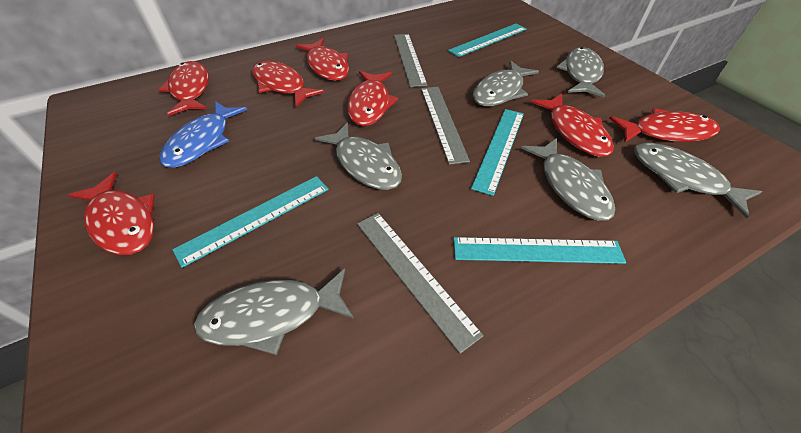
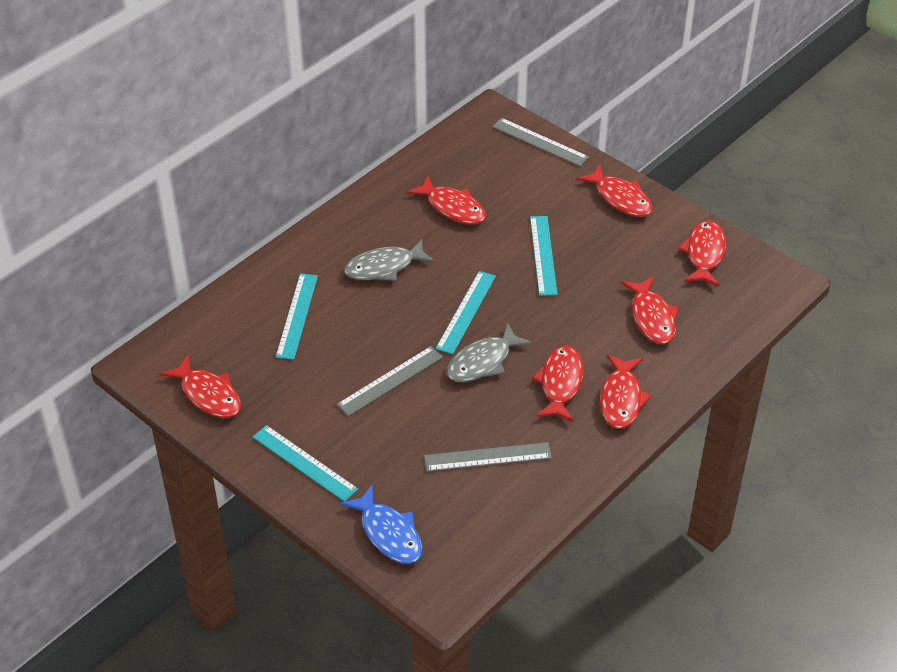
grey fish: 6 -> 2

